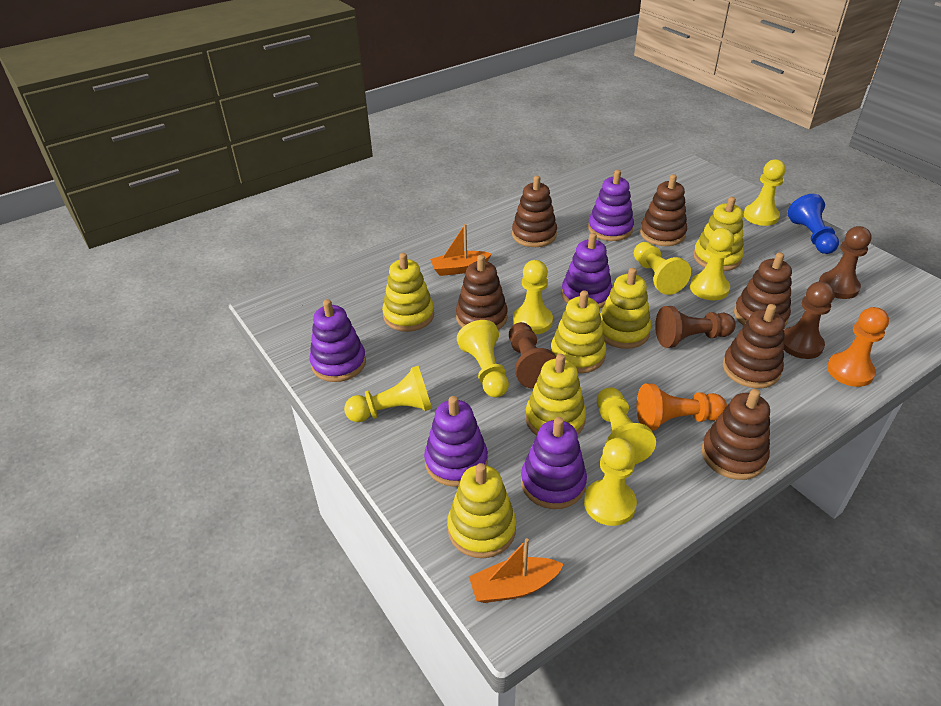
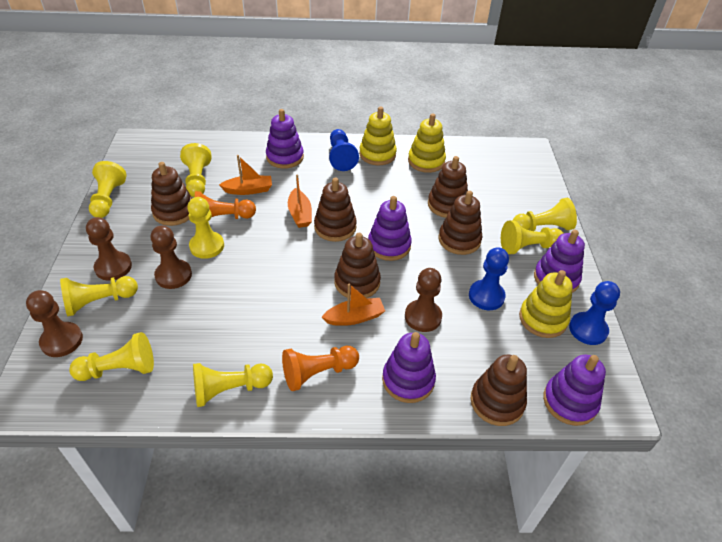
blue pawn: 1 -> 3
orange boat: 2 -> 3
yellow stacking toy: 6 -> 3

